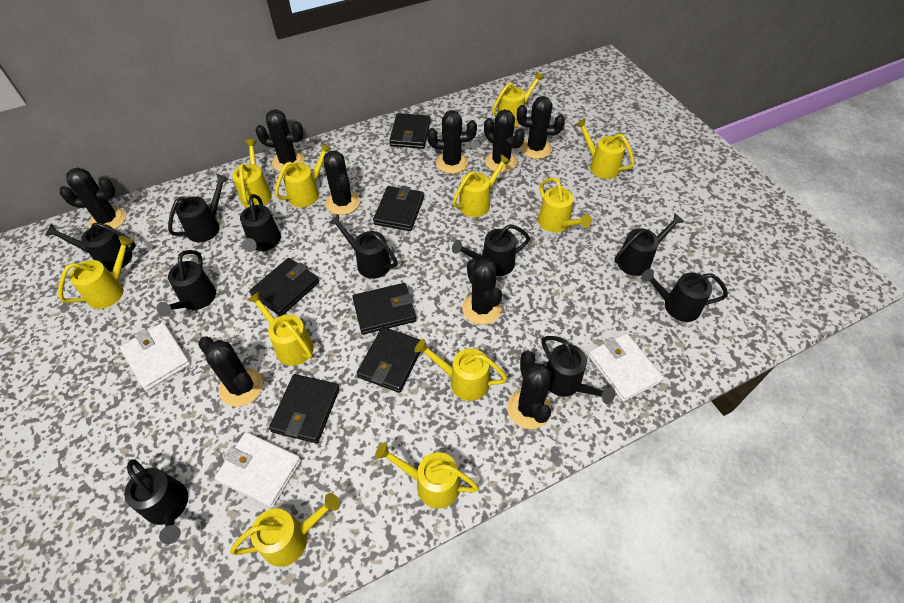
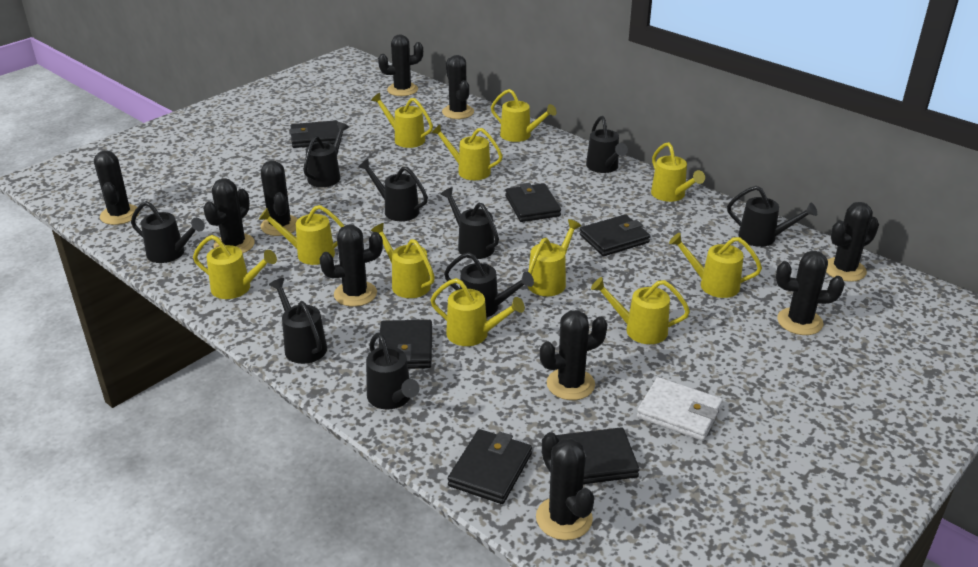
black cactus: 9 -> 10
black watering can: 10 -> 9
white wallet: 3 -> 1

